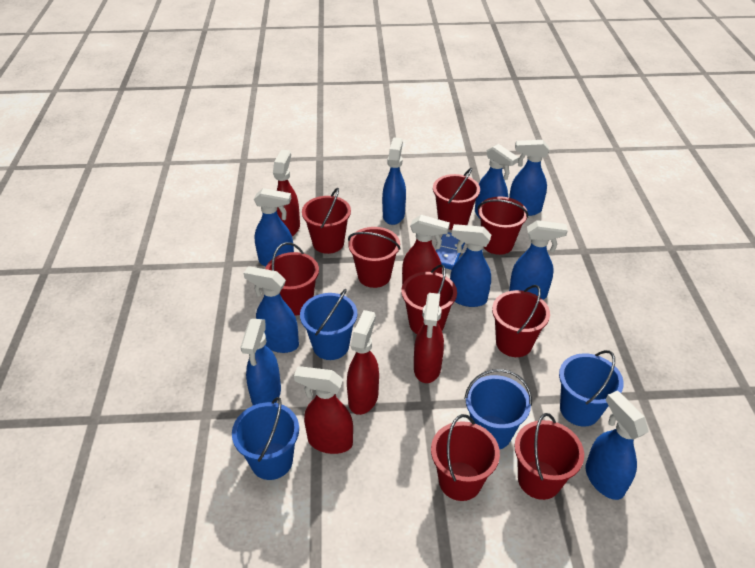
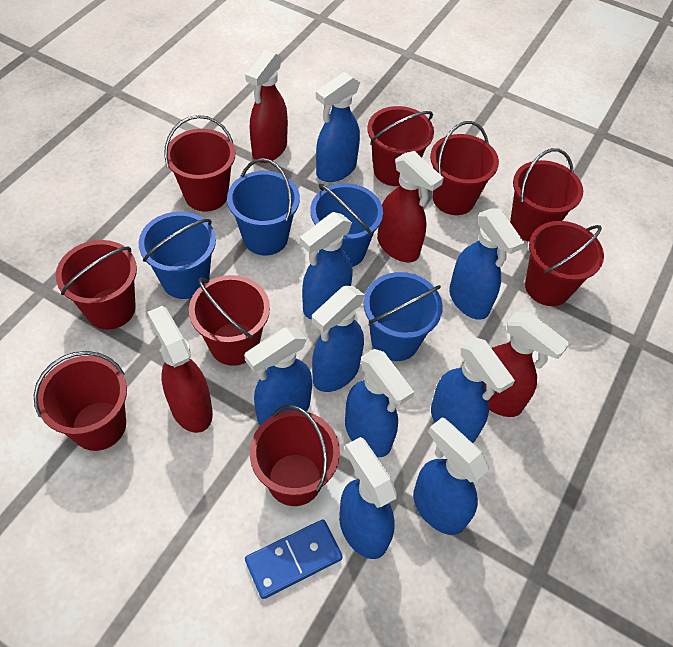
red spray bottle: 5 -> 4

